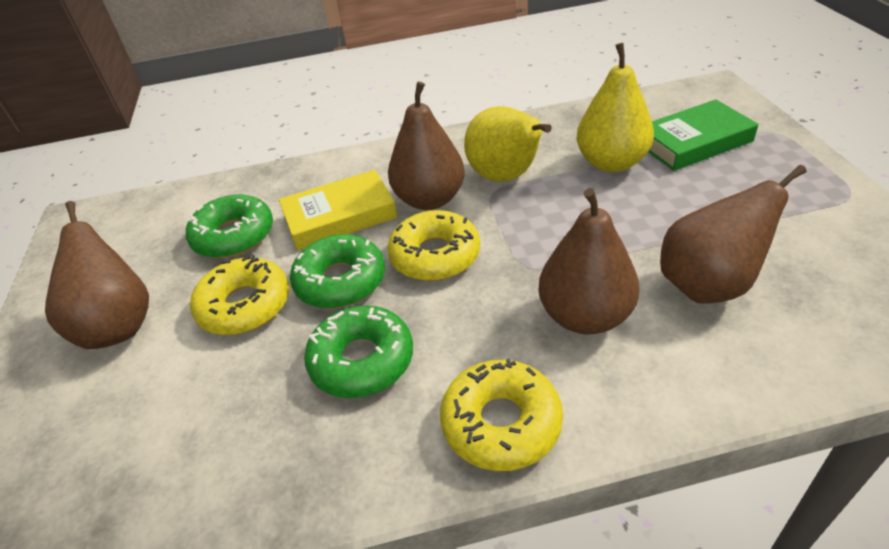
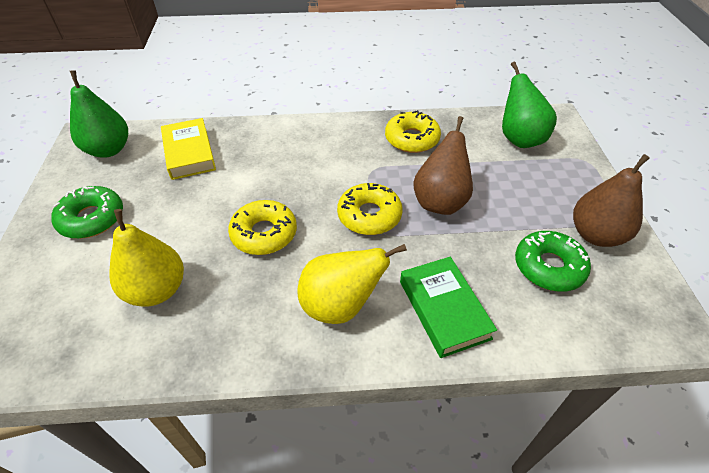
brown pear: 4 -> 2
green donut: 3 -> 2
green pear: 0 -> 2

